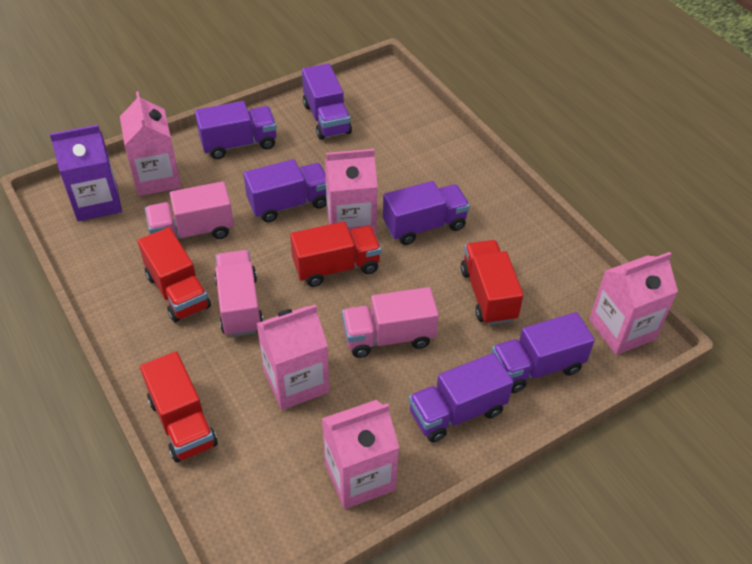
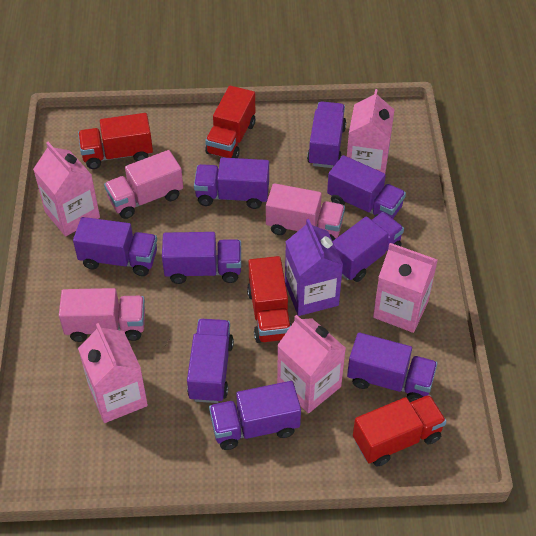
purple truck: 6 -> 9

